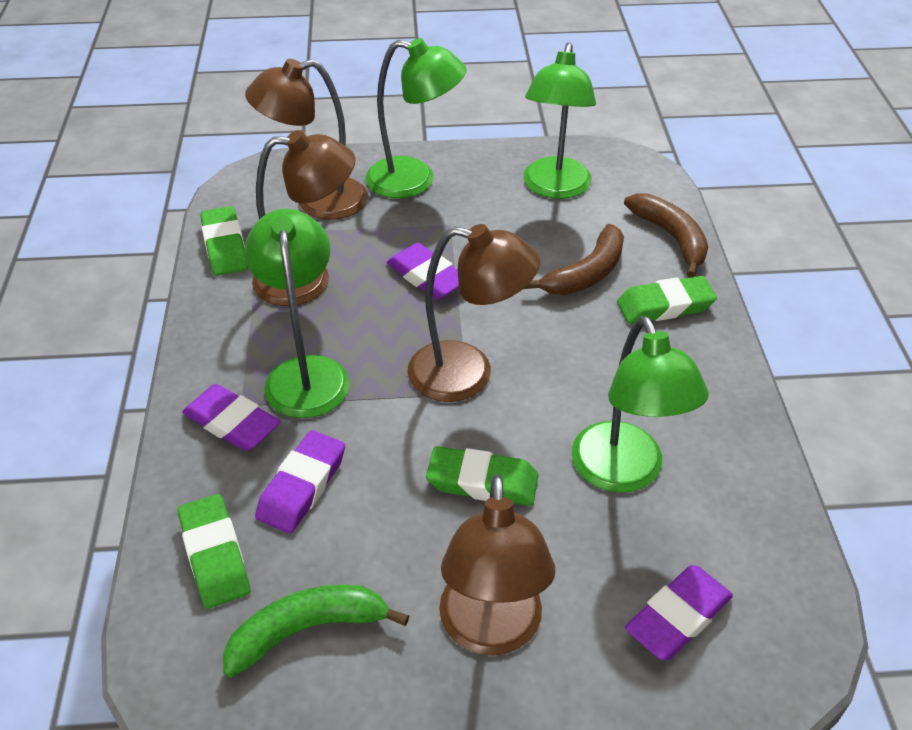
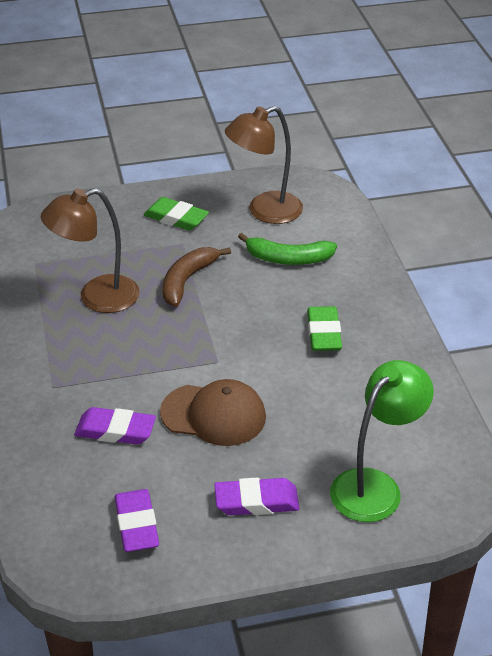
brown banana: 2 -> 1
brown cap: 0 -> 1
brown lamp: 4 -> 2
green eraser: 4 -> 2
green lamp: 4 -> 1
purple eraser: 4 -> 3

